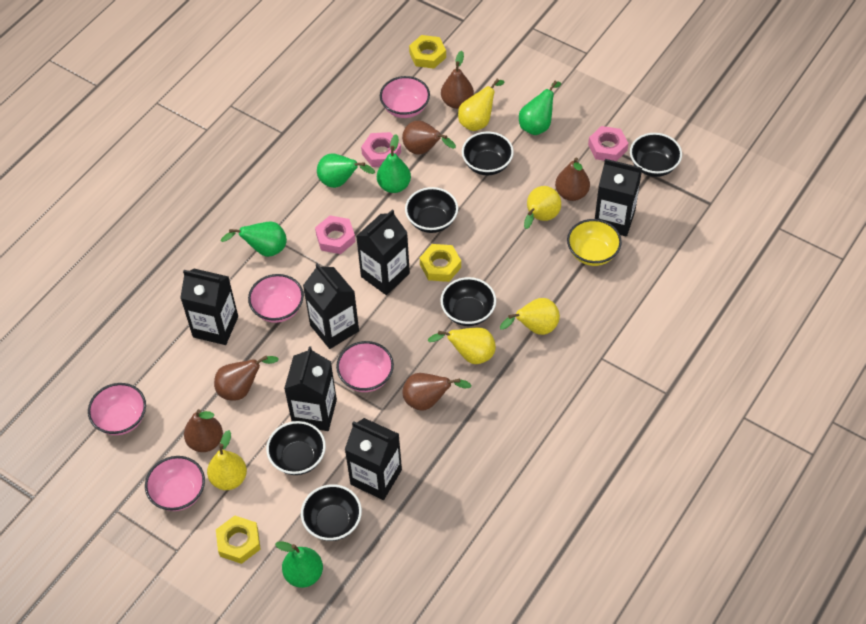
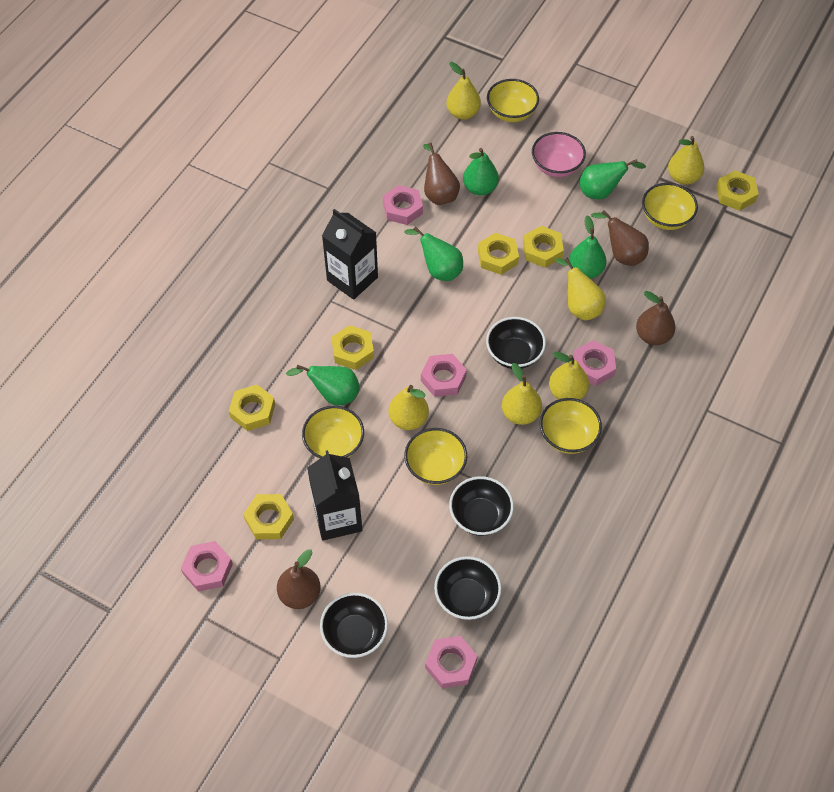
black bowl: 6 -> 4
black carton: 6 -> 2
brown pear: 6 -> 4
pink bowl: 5 -> 1
pink nut: 3 -> 5
yellow bowl: 1 -> 5
yellow nut: 3 -> 6
yellow pear: 5 -> 6

